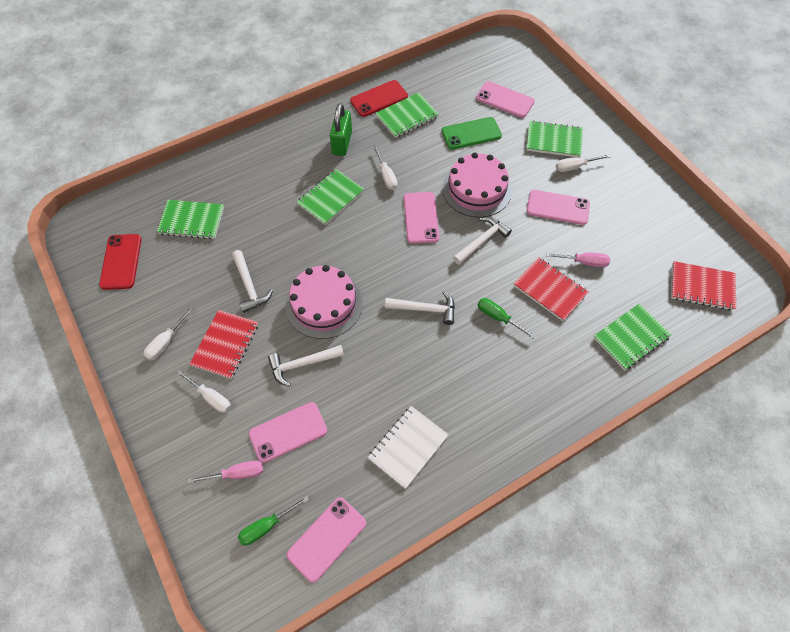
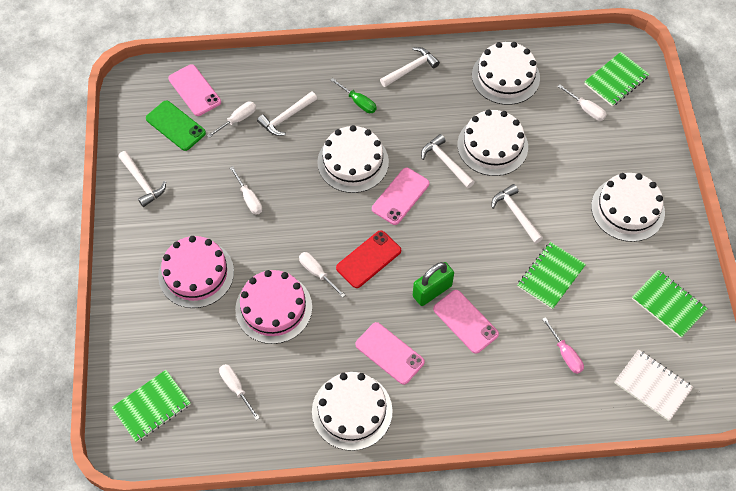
green notebook: 5 -> 4
green screwdriver: 2 -> 1
pink phone: 5 -> 4
pink screwdriver: 2 -> 1
red notebook: 3 -> 0
red phone: 2 -> 1
white cake: 0 -> 5
white hammer: 4 -> 5
white screwdriver: 4 -> 5

